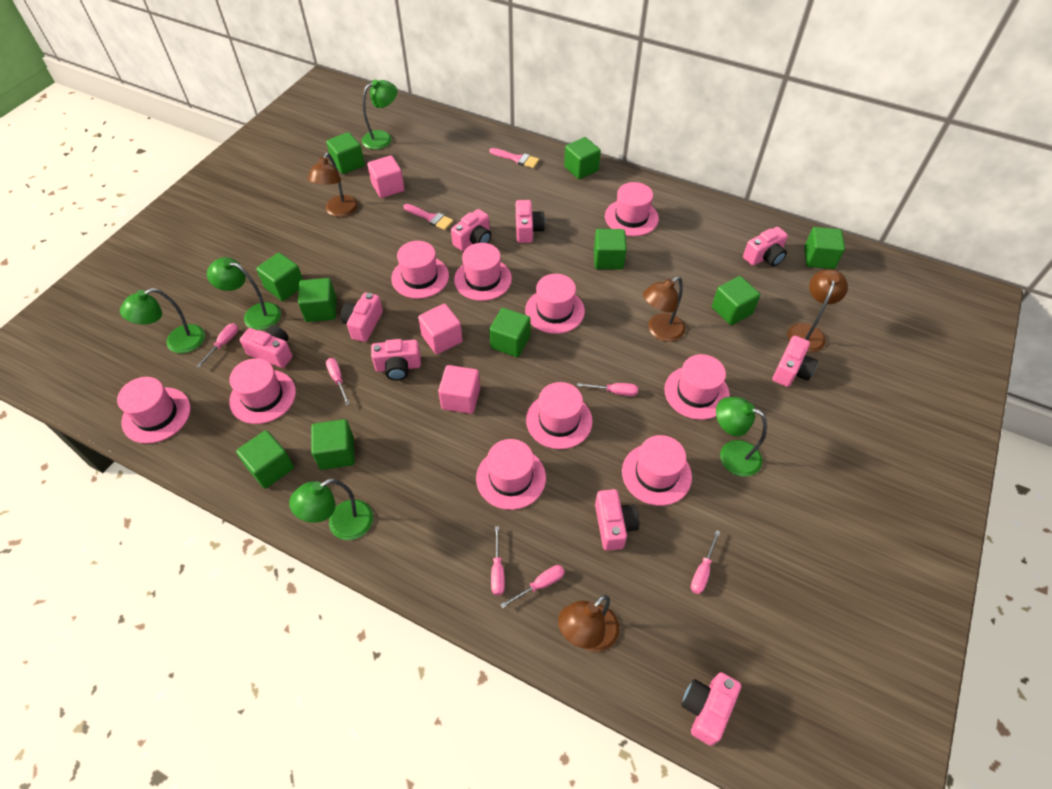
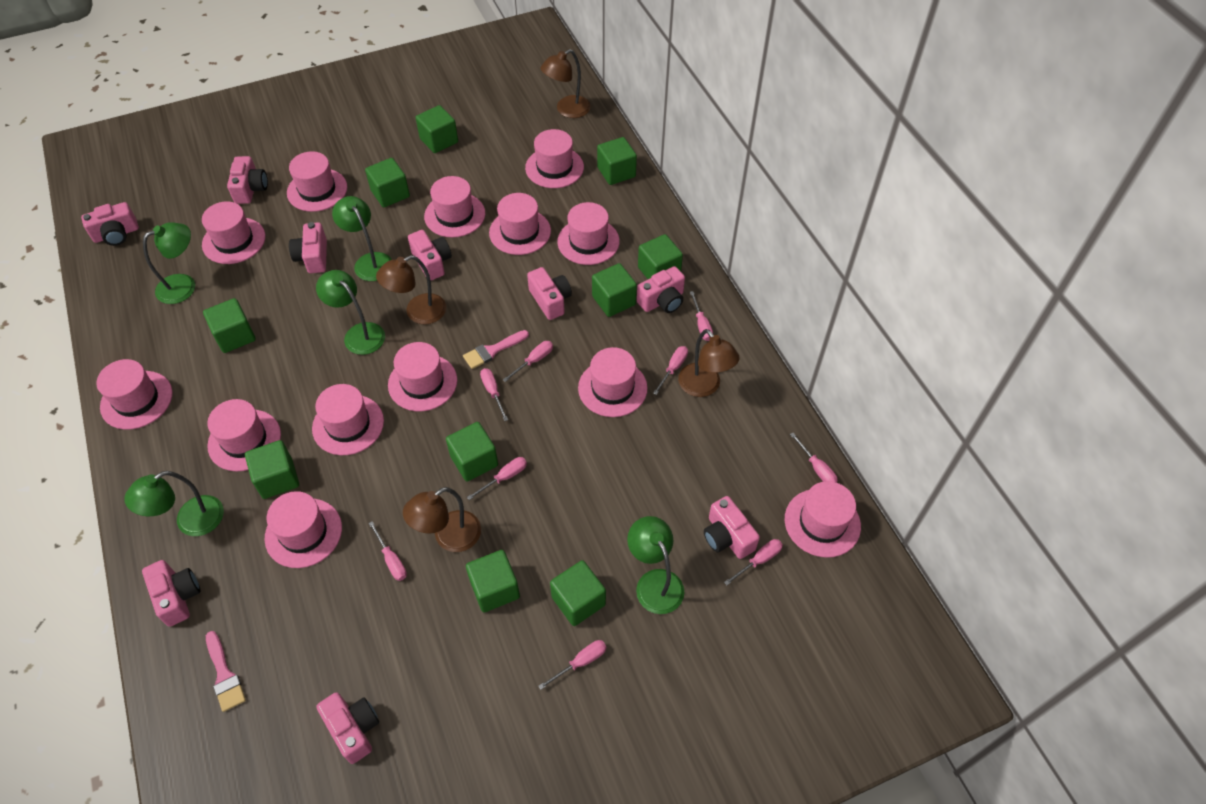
pink cube: 3 -> 0
pink hat: 10 -> 13
pink screwdriver: 6 -> 9

